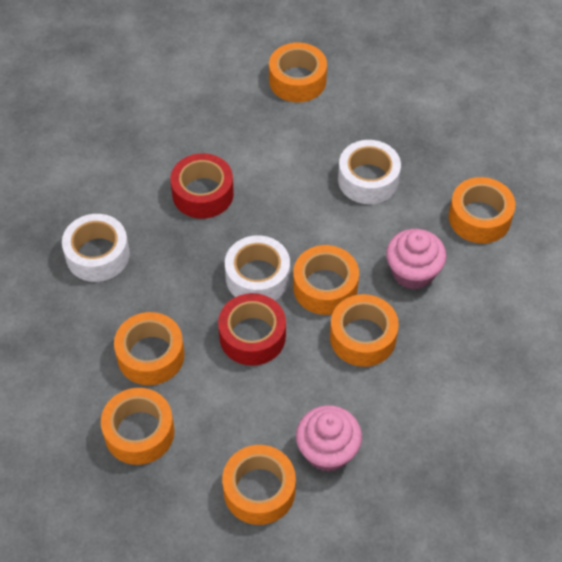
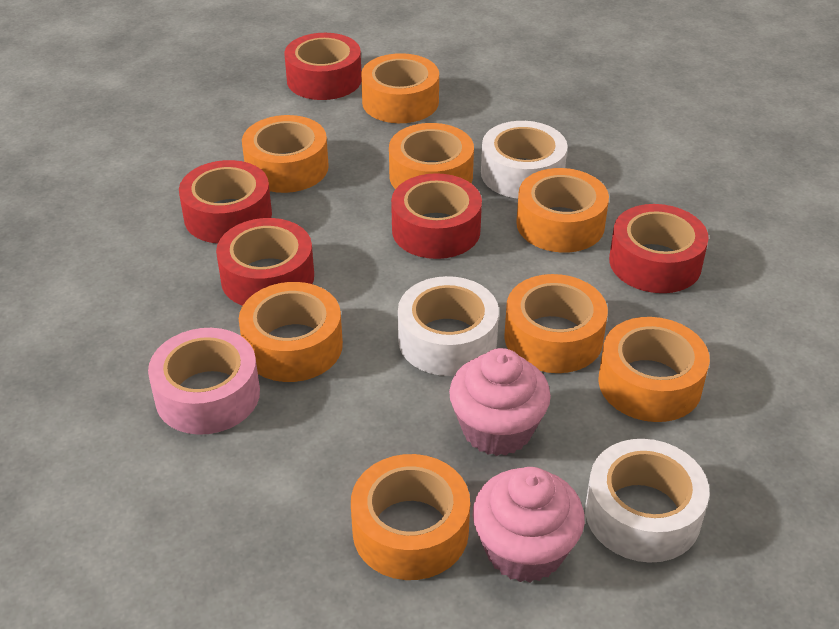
orange tape: 7 -> 8
pink tape: 0 -> 1
red tape: 2 -> 5

